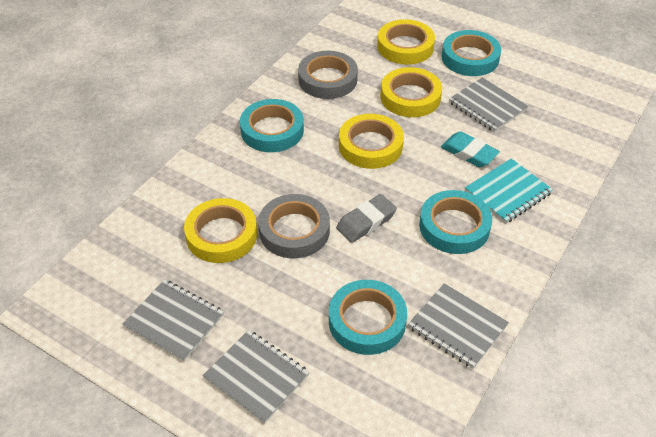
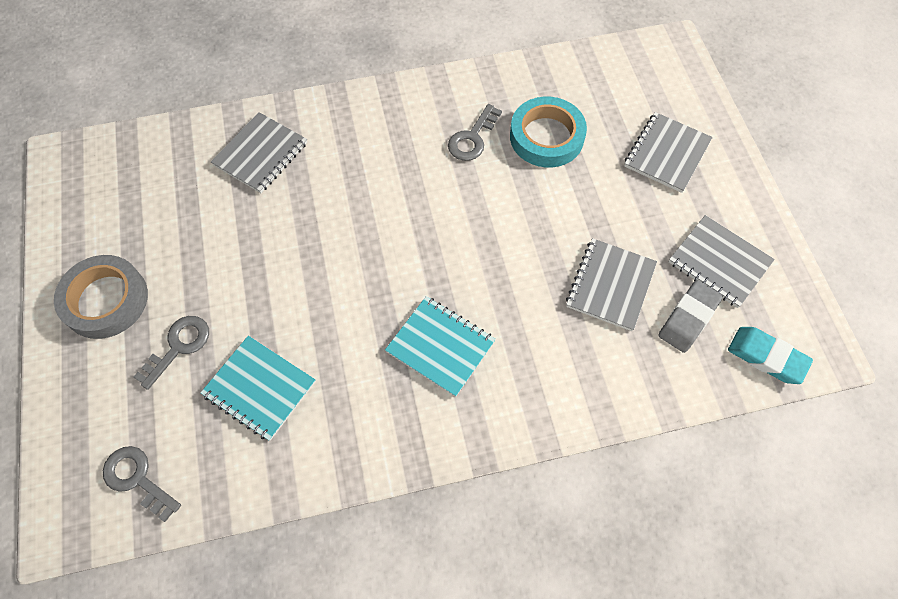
grey key: 0 -> 3
grey tape: 2 -> 1
turquoise notebook: 1 -> 2
turquoise tape: 4 -> 1
yellow tape: 4 -> 0

